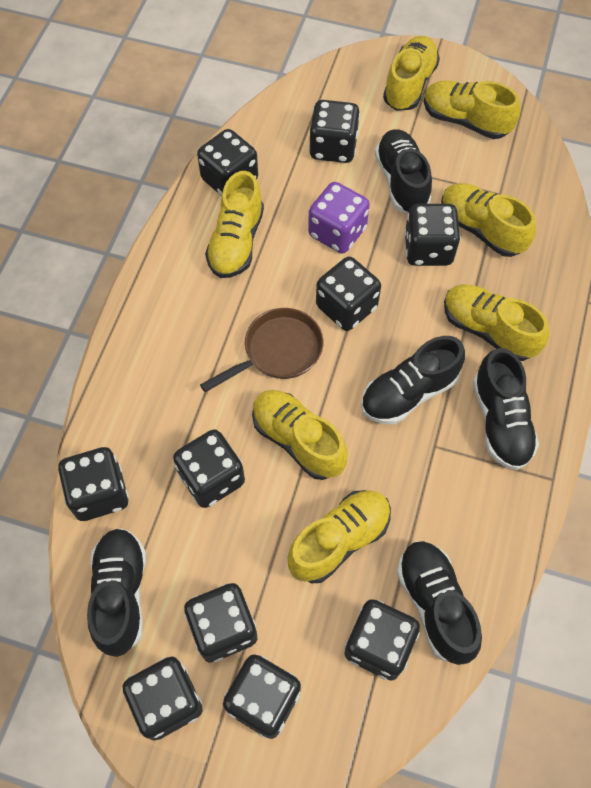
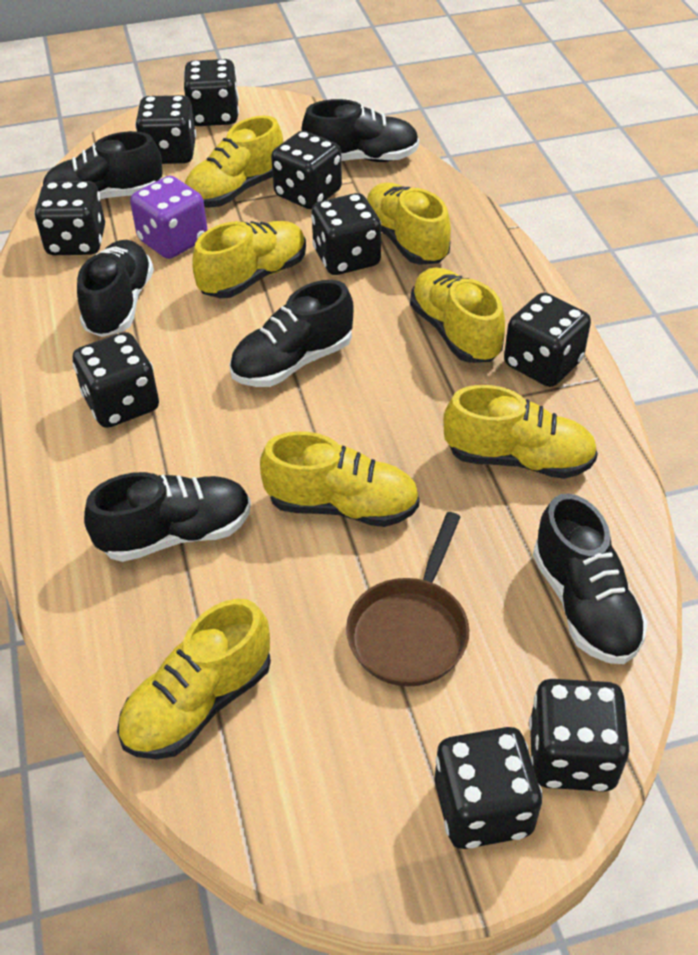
black dice: 10 -> 9
black shoe: 5 -> 6

